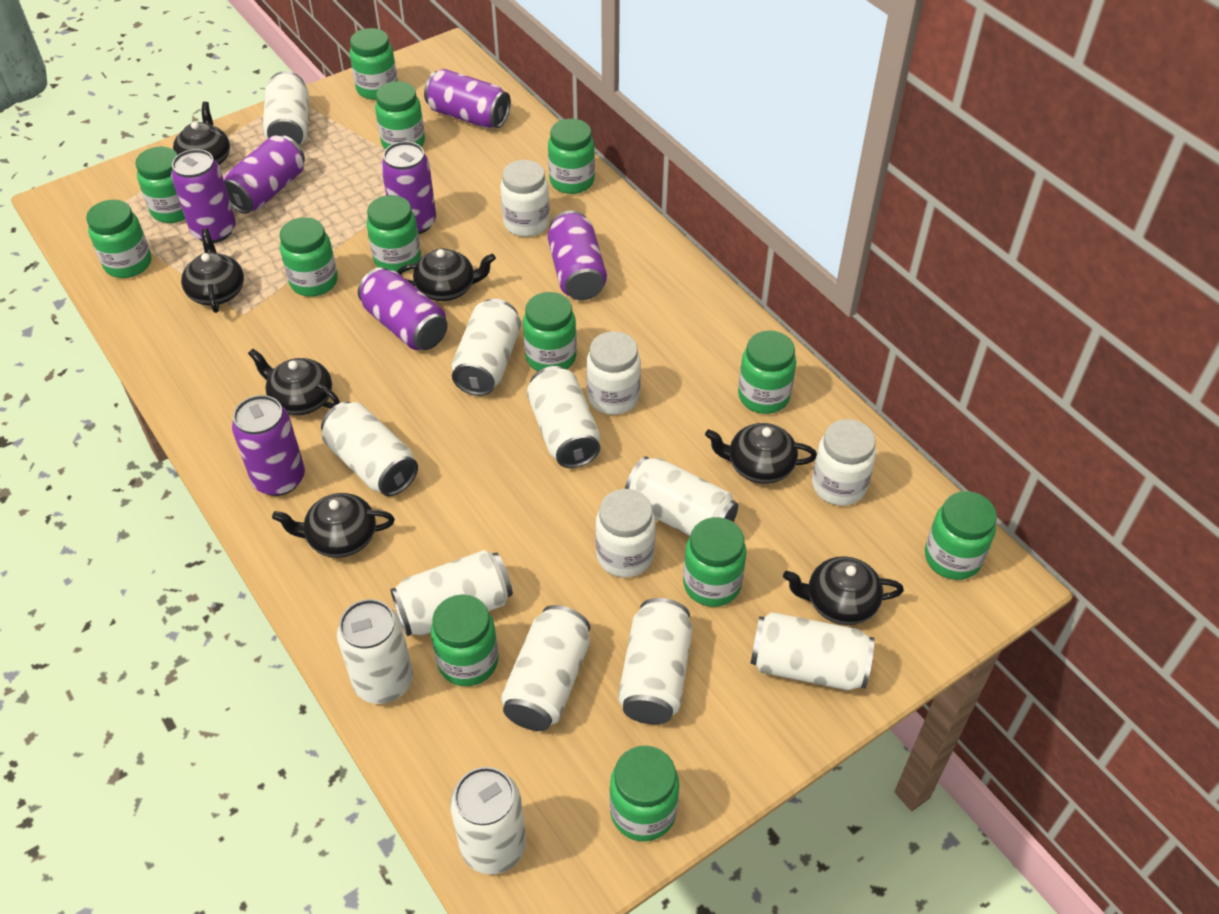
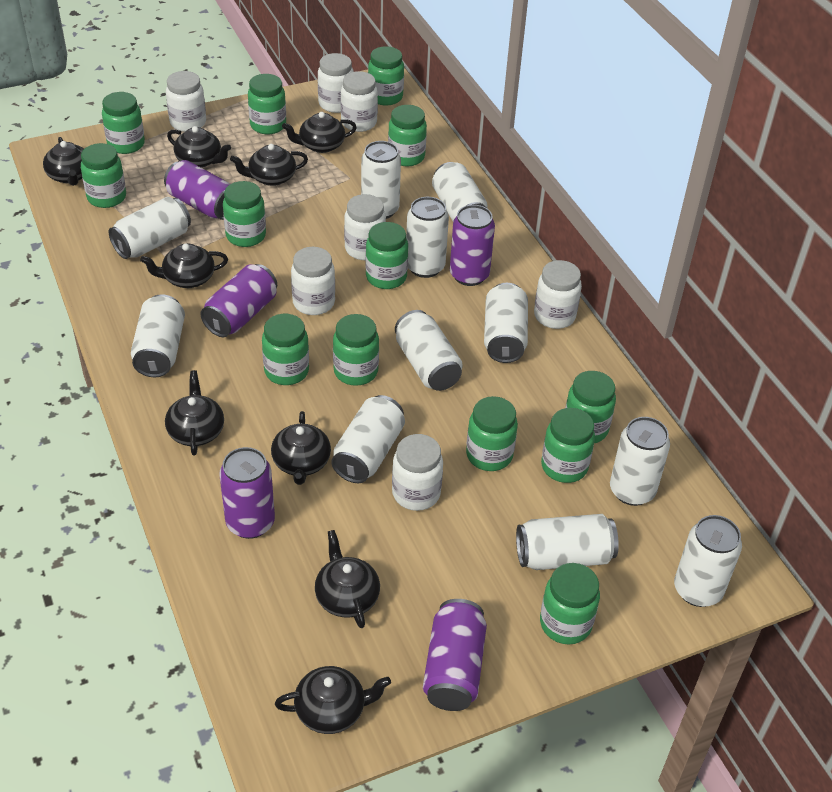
black teapot: 7 -> 9
purple can: 7 -> 5
white jar: 4 -> 7

